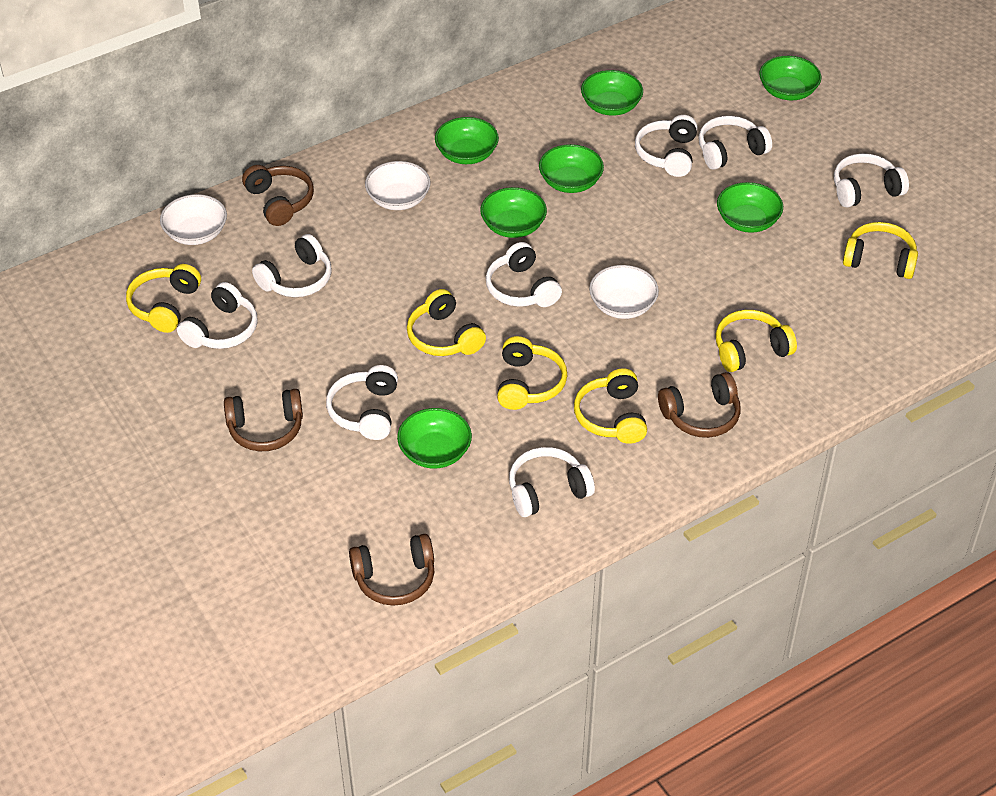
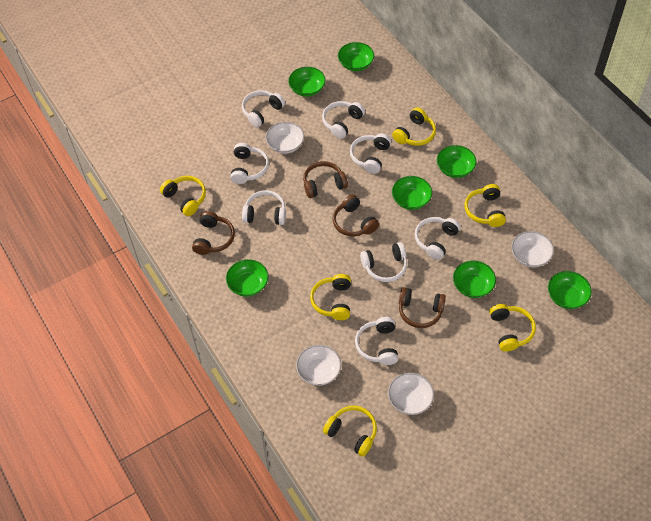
white bowl: 3 -> 4

